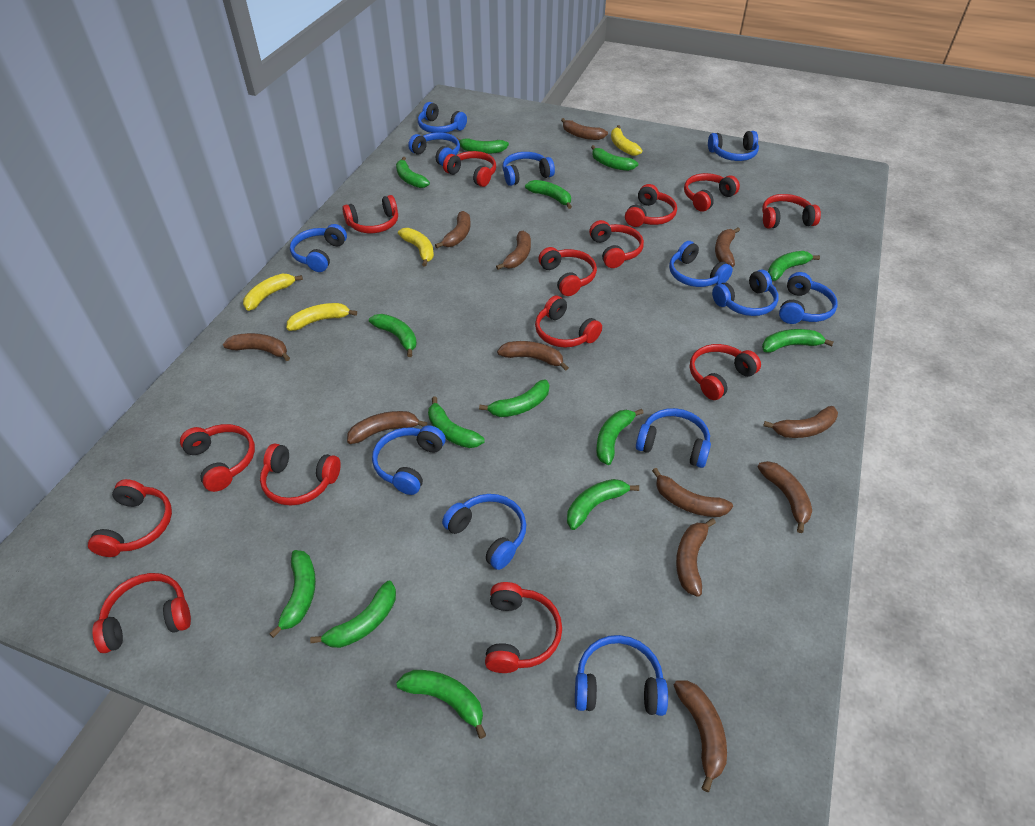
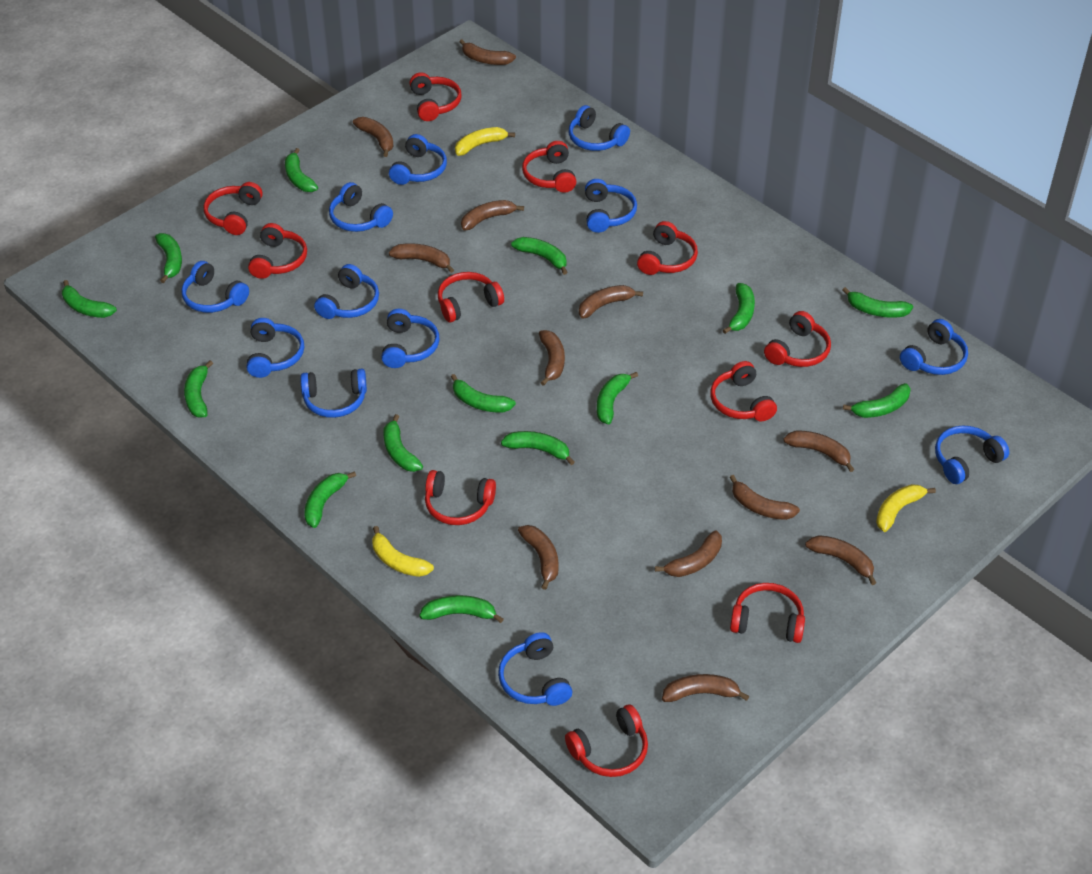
red headphones: 14 -> 11
yellow banana: 4 -> 3

